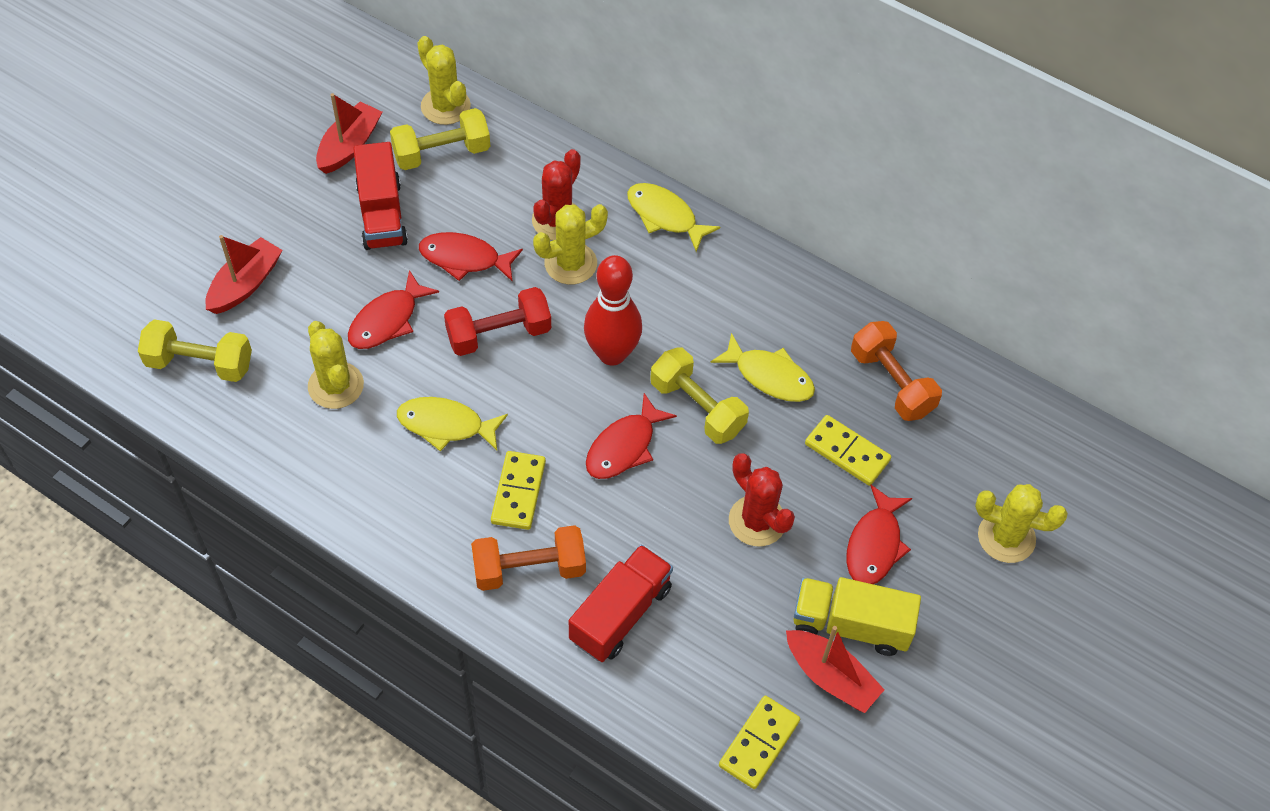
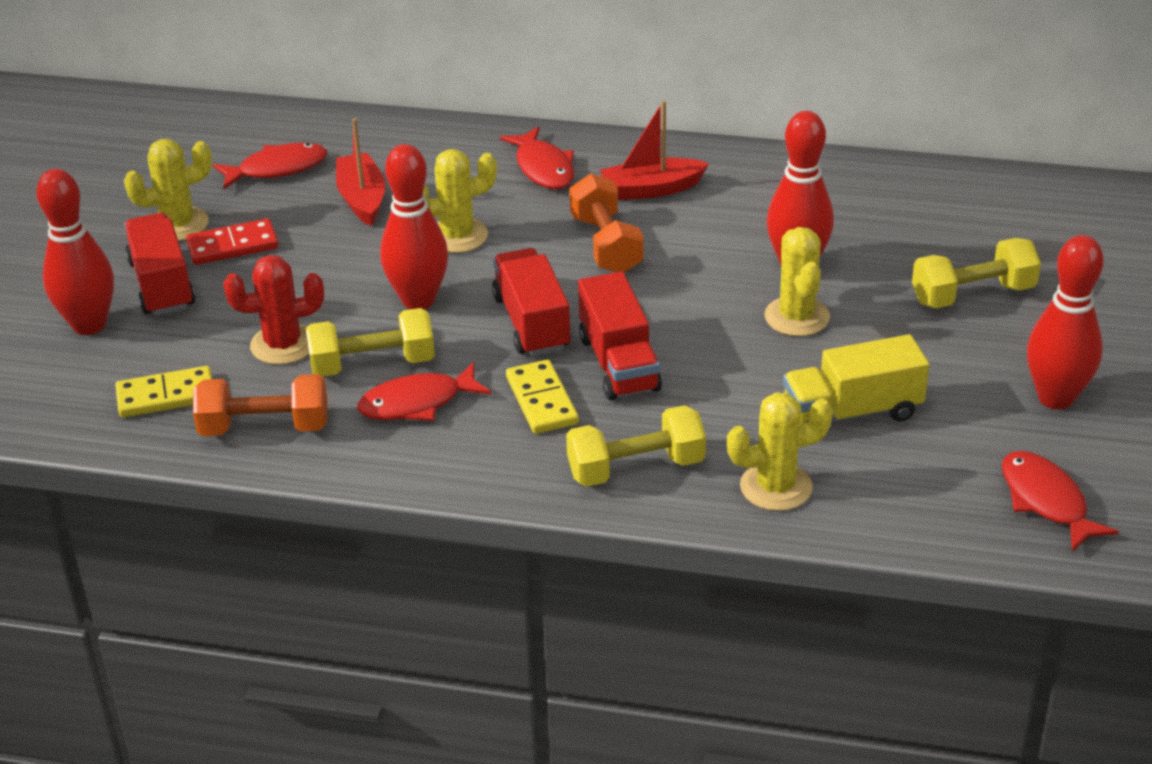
red boat: 3 -> 2
red bowling pin: 1 -> 4
red cactus: 2 -> 1
red domino: 0 -> 1
red dumbbell: 1 -> 0
red truck: 2 -> 3
yellow domino: 3 -> 2
yellow fish: 3 -> 0

